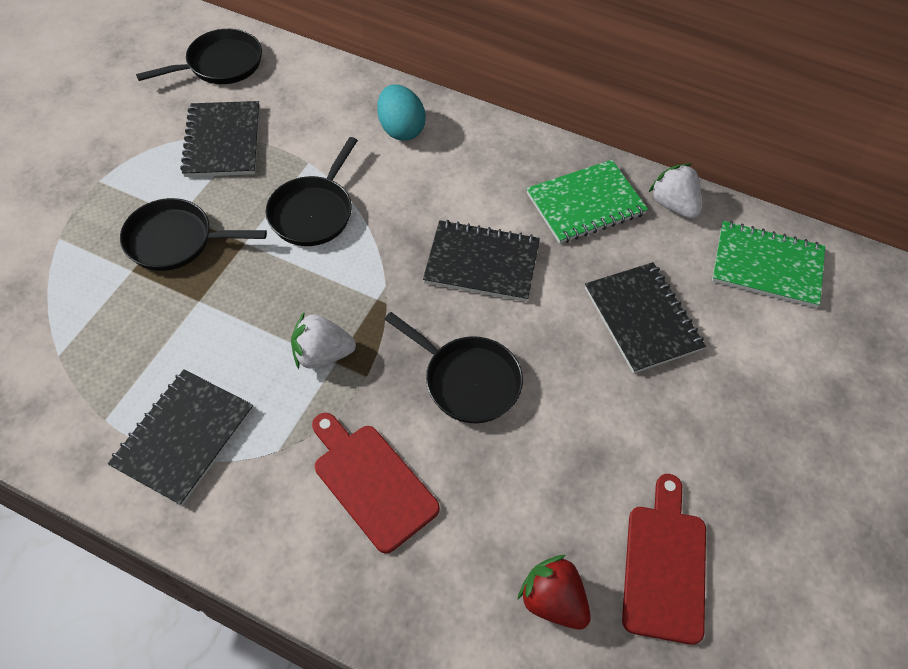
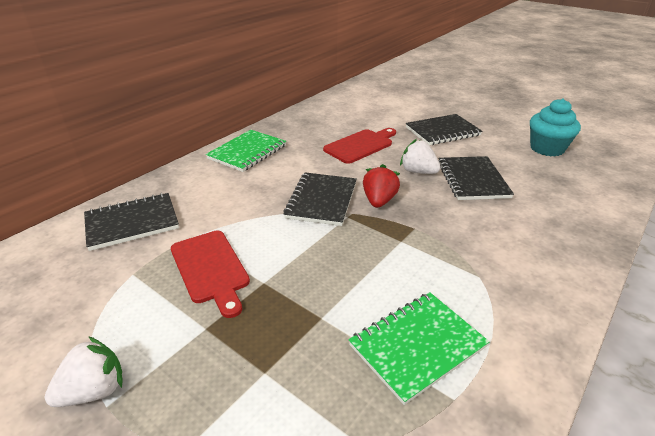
black pan: 4 -> 0
turquoise cupcake: 0 -> 1
turquoise egg: 1 -> 0

